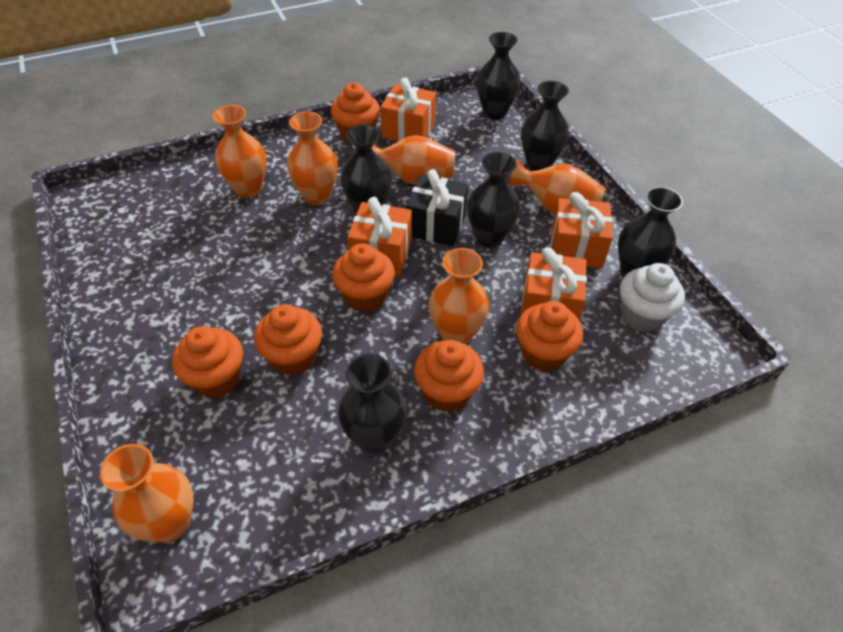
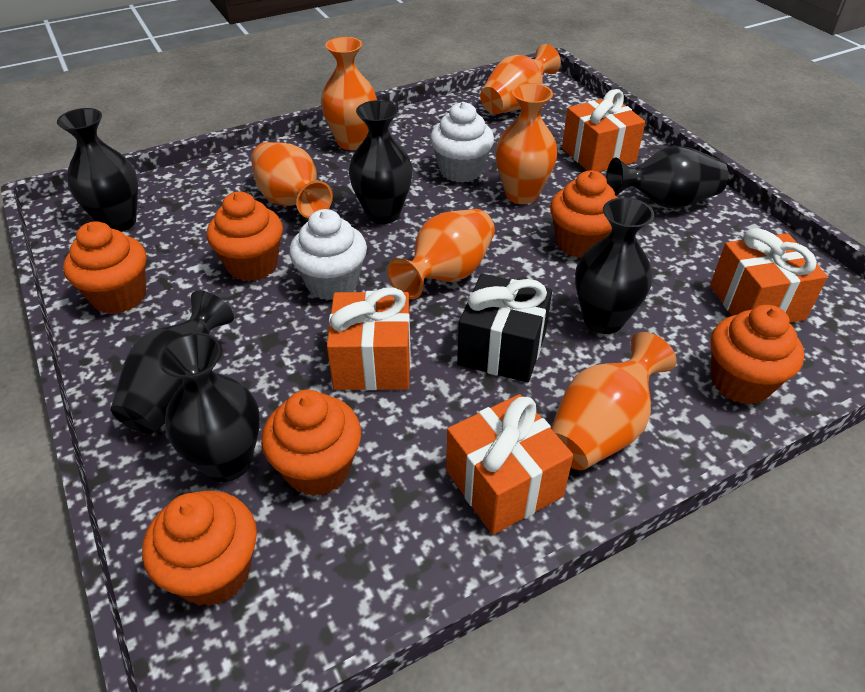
white cupcake: 1 -> 2

